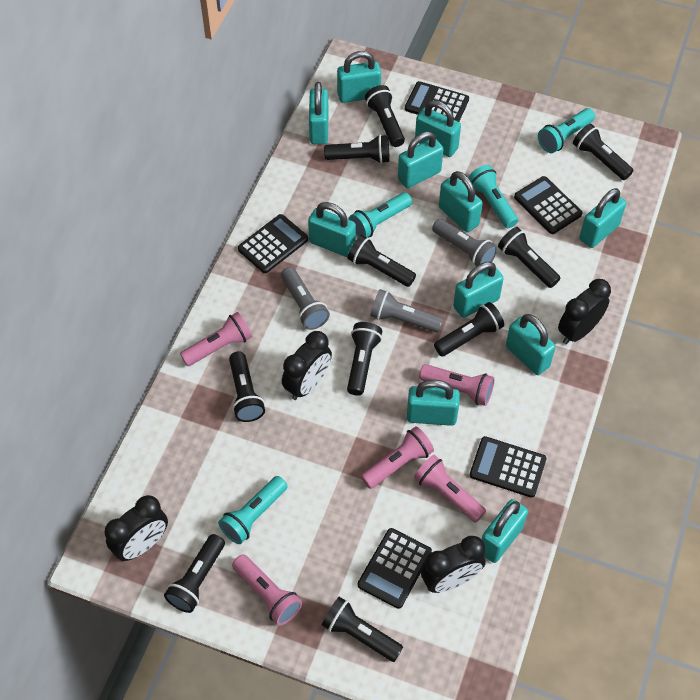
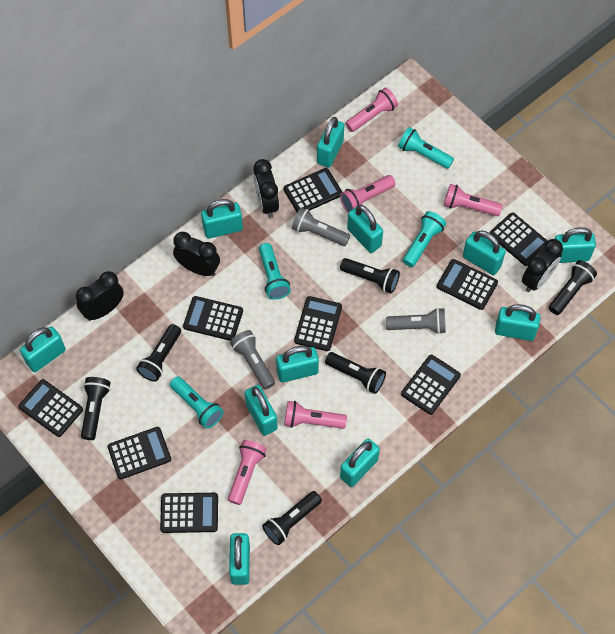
black calculator: 5 -> 9
black flashlight: 10 -> 6

